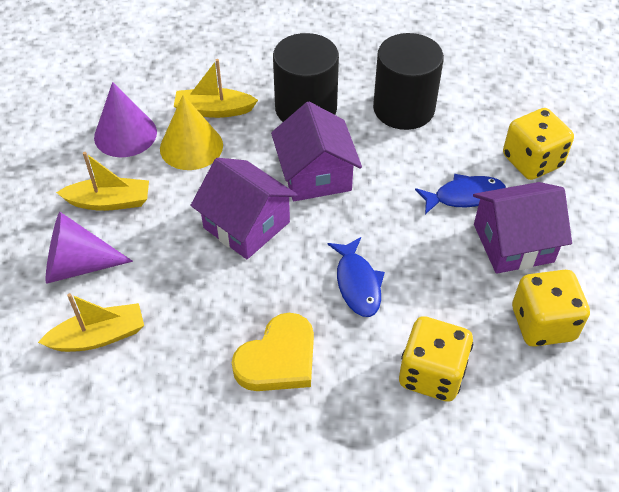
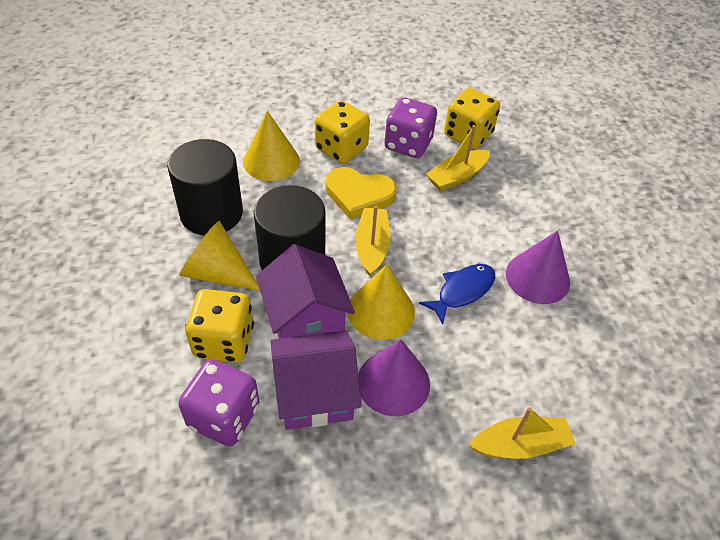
blue fish: 2 -> 1
purple dice: 0 -> 2
purple house: 3 -> 2
yellow cone: 1 -> 3

